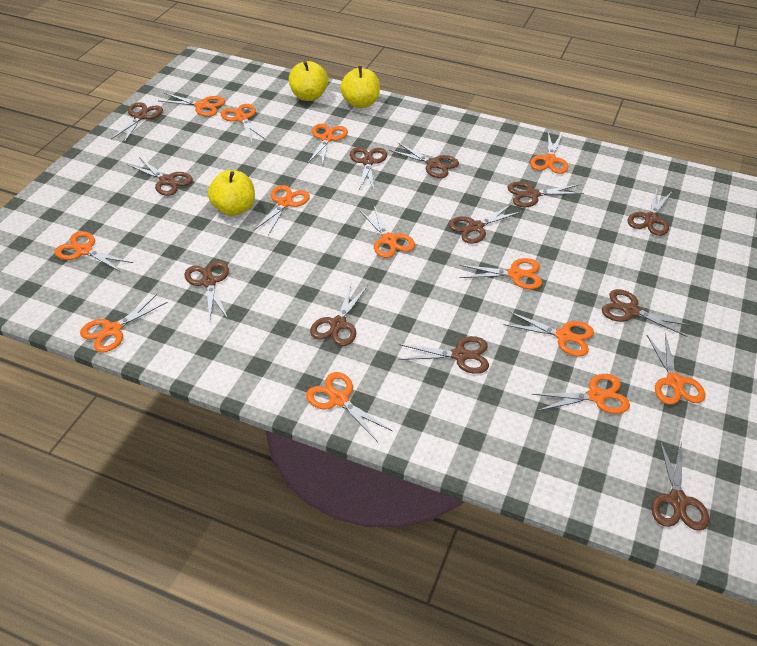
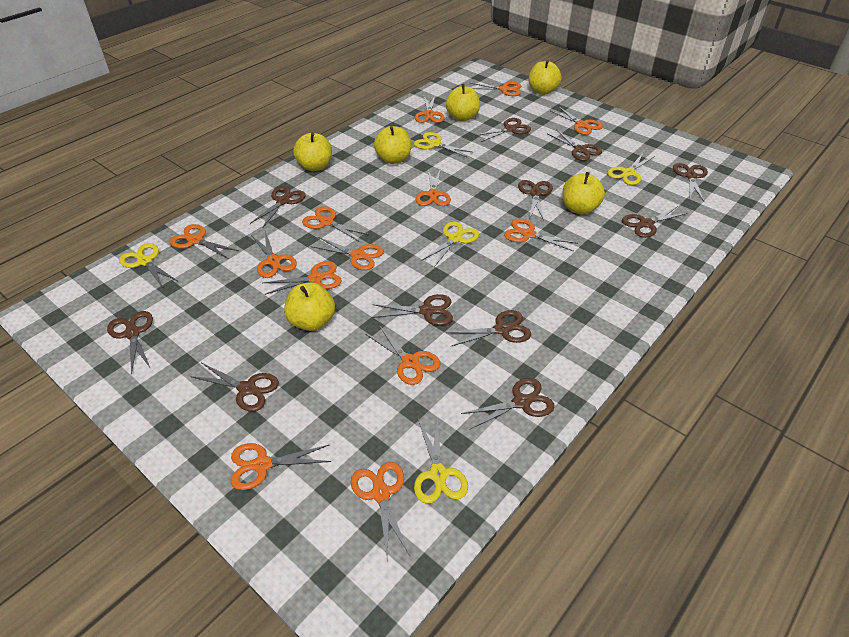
brown scissors: 12 -> 11
yellow apple: 3 -> 6
yellow scissors: 0 -> 5

